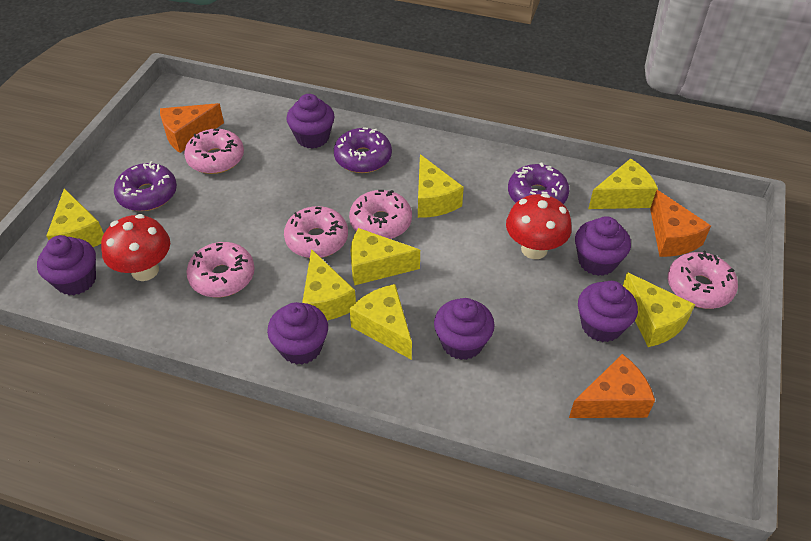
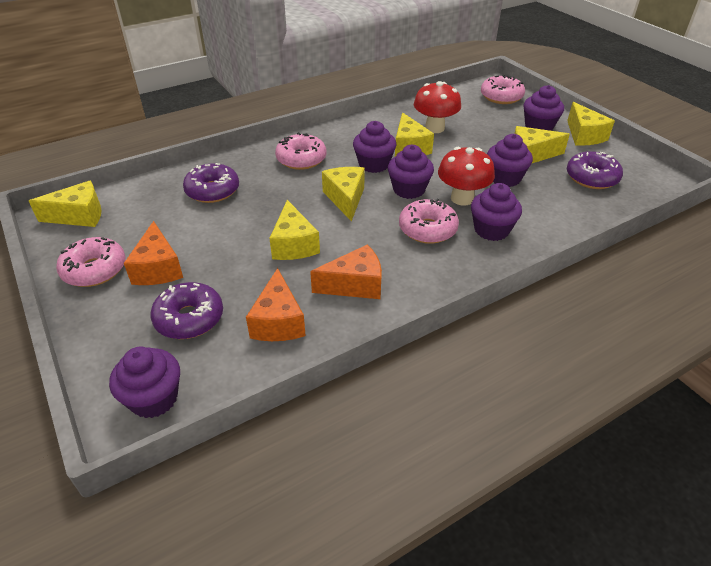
pink donut: 5 -> 4
yellow cheese: 7 -> 6

